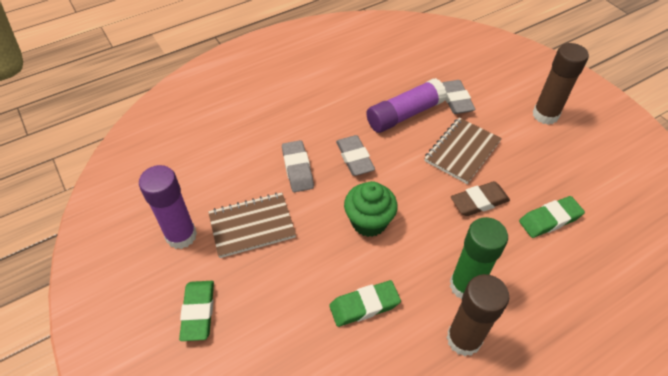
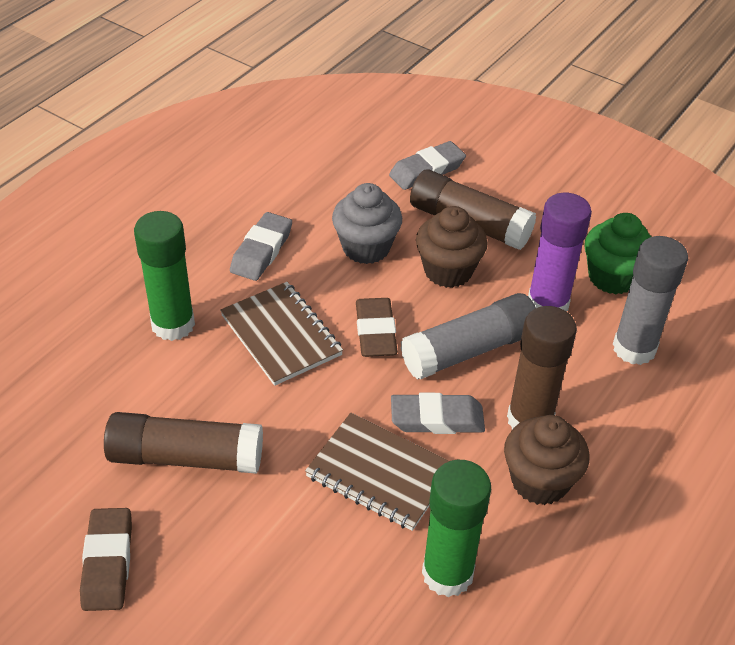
brown cupcake: 0 -> 2
brown eraser: 1 -> 2
brown glue stick: 2 -> 3
green eraser: 3 -> 0
green glue stick: 1 -> 2
grey cupcake: 0 -> 1
grey glue stick: 0 -> 2
purple glue stick: 2 -> 1

